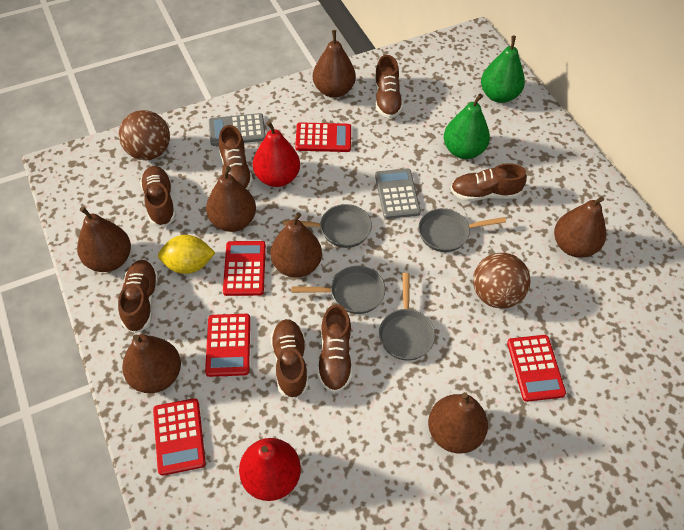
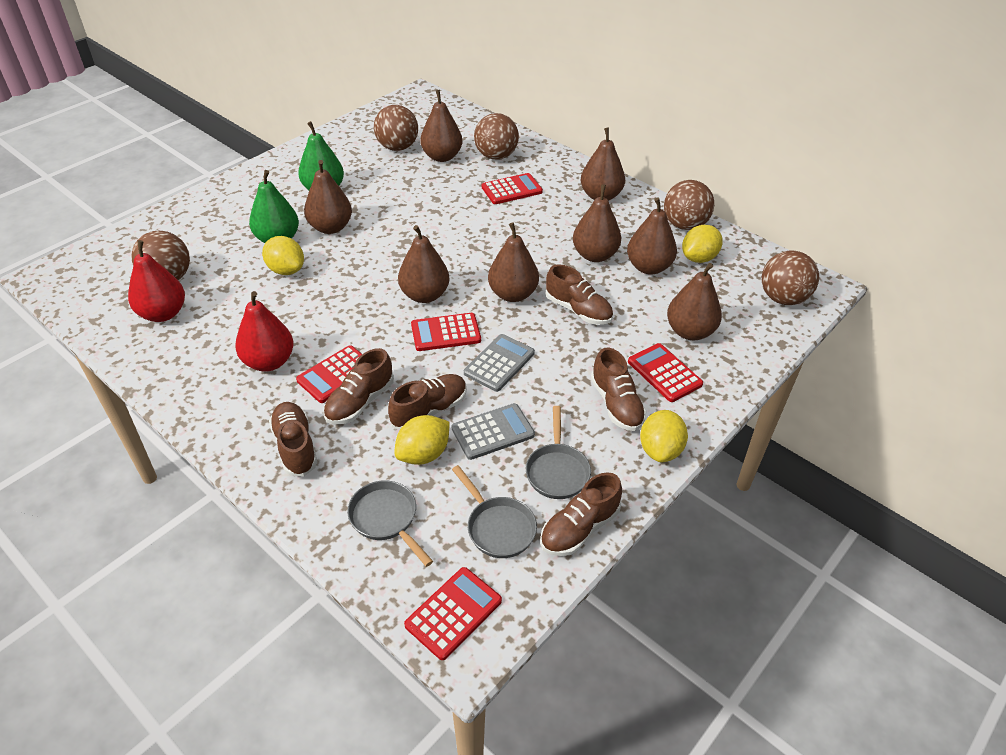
brown ball: 2 -> 5
brown pear: 7 -> 8
brown shoe: 7 -> 6
grey pan: 4 -> 3
yellow lemon: 1 -> 4

